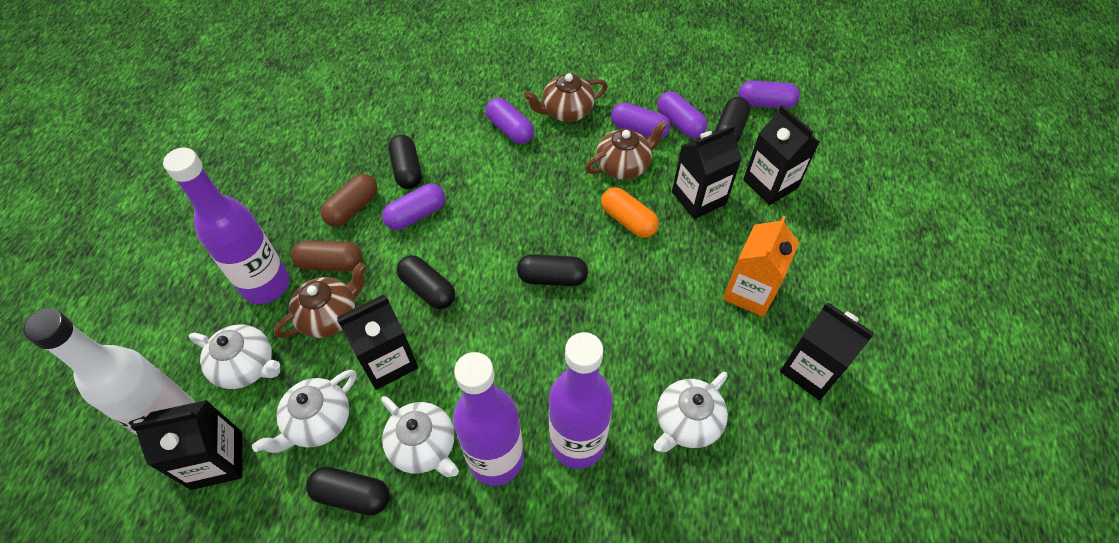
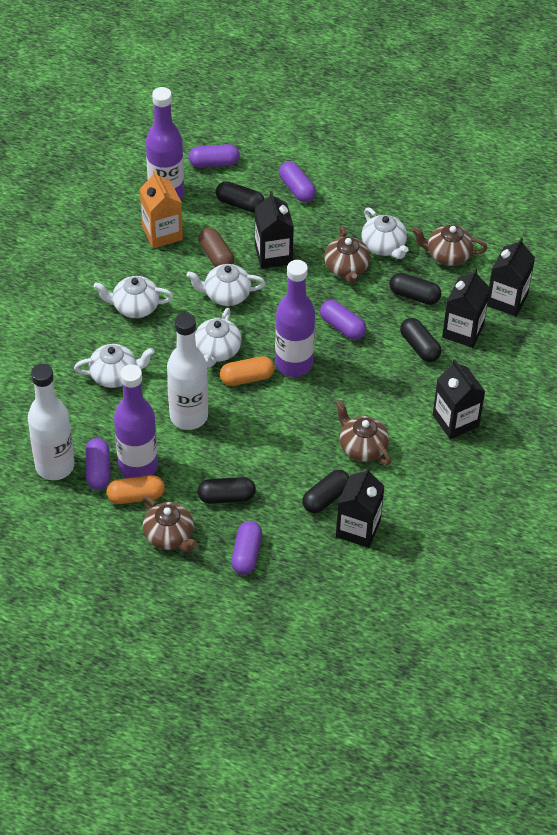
brown capsule: 2 -> 1
brown teapot: 3 -> 4
orange capsule: 1 -> 2
white bottle: 1 -> 2
white teapot: 4 -> 5

